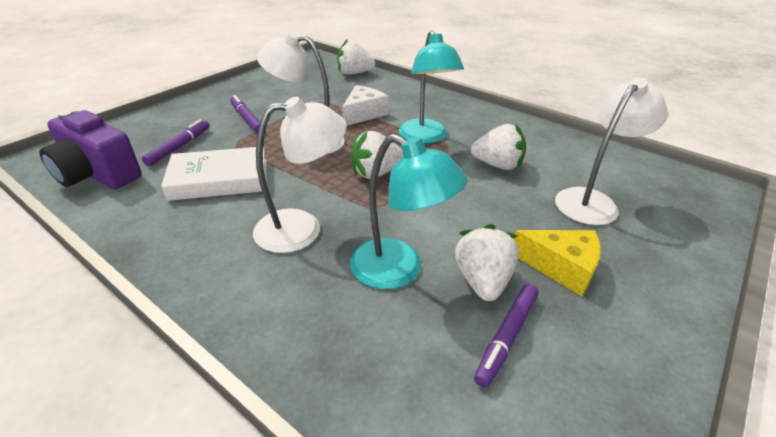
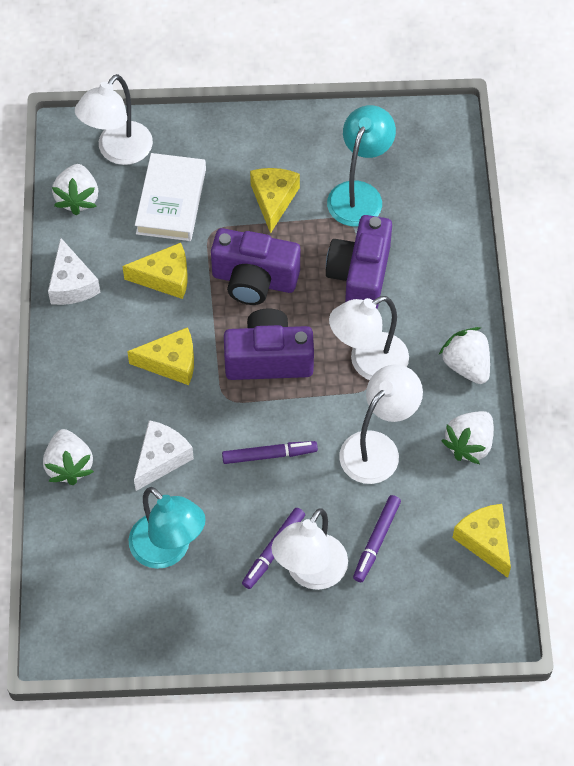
purple camera: 1 -> 3
white cheese: 1 -> 2
white lamp: 3 -> 4
yellow cheese: 1 -> 4

